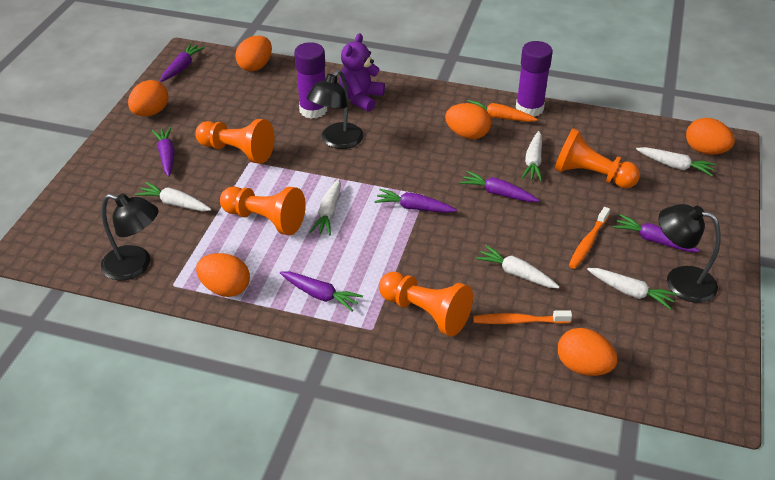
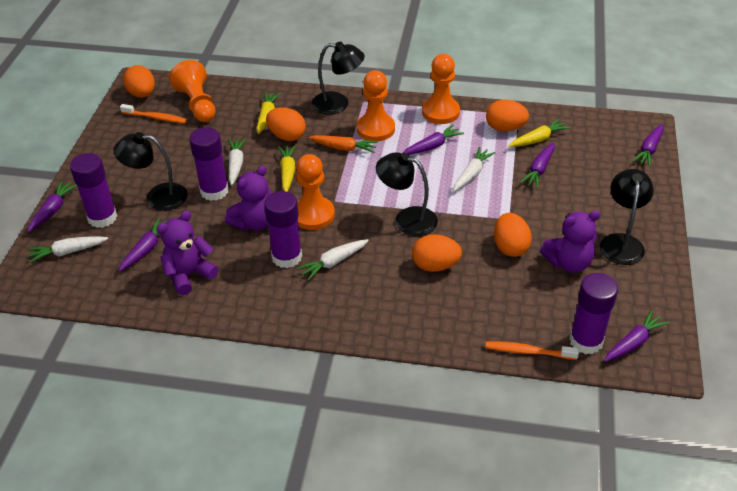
black lamp: 3 -> 4
orange egg: 6 -> 5
purple glue stick: 2 -> 4
purple teddy bear: 1 -> 3
white carrot: 6 -> 4
yellow carrot: 0 -> 3

